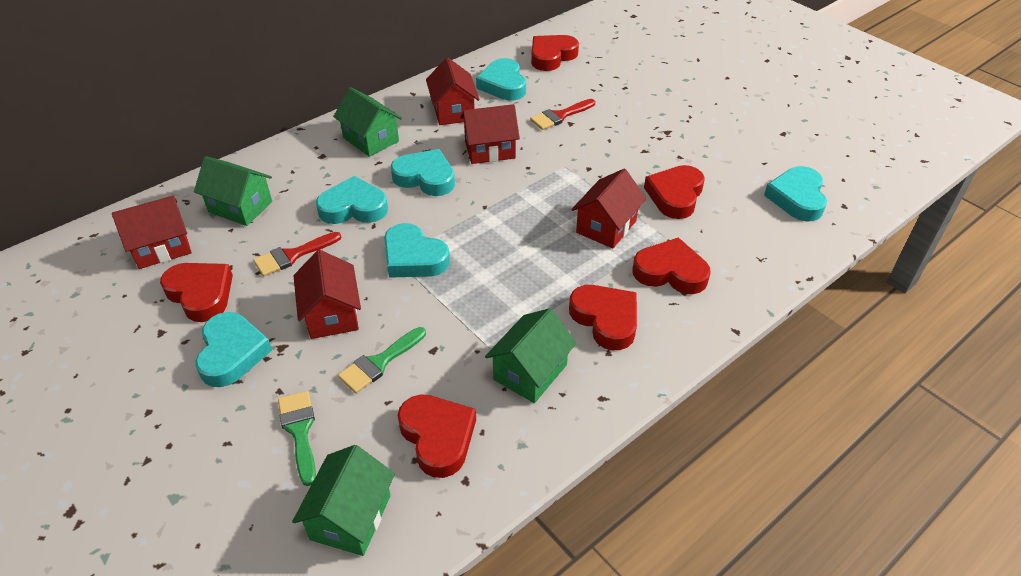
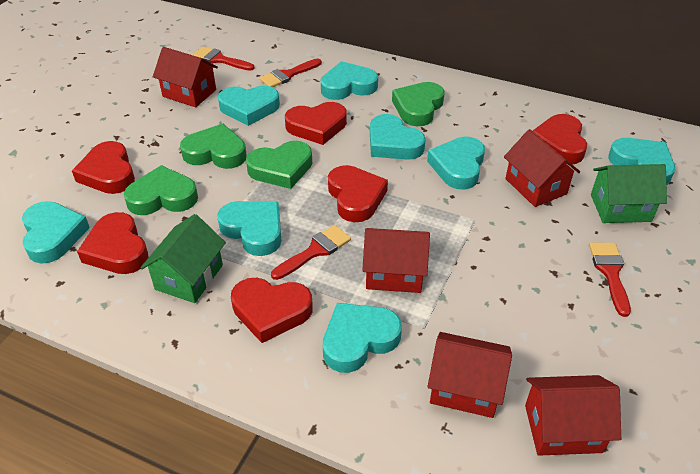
green brush: 2 -> 0
green heart: 0 -> 4
green house: 4 -> 2
red brush: 2 -> 4
turquoise heart: 6 -> 8

